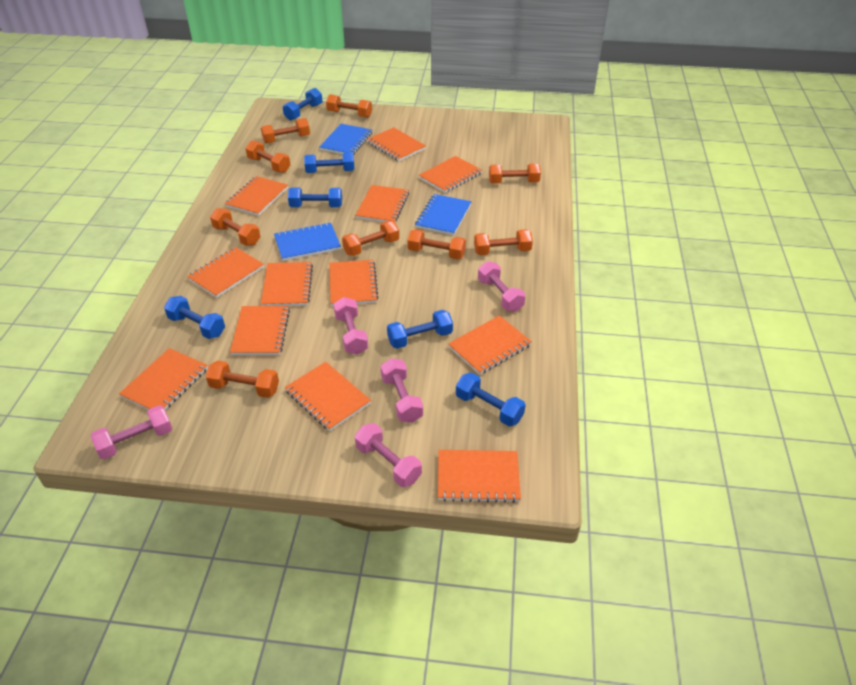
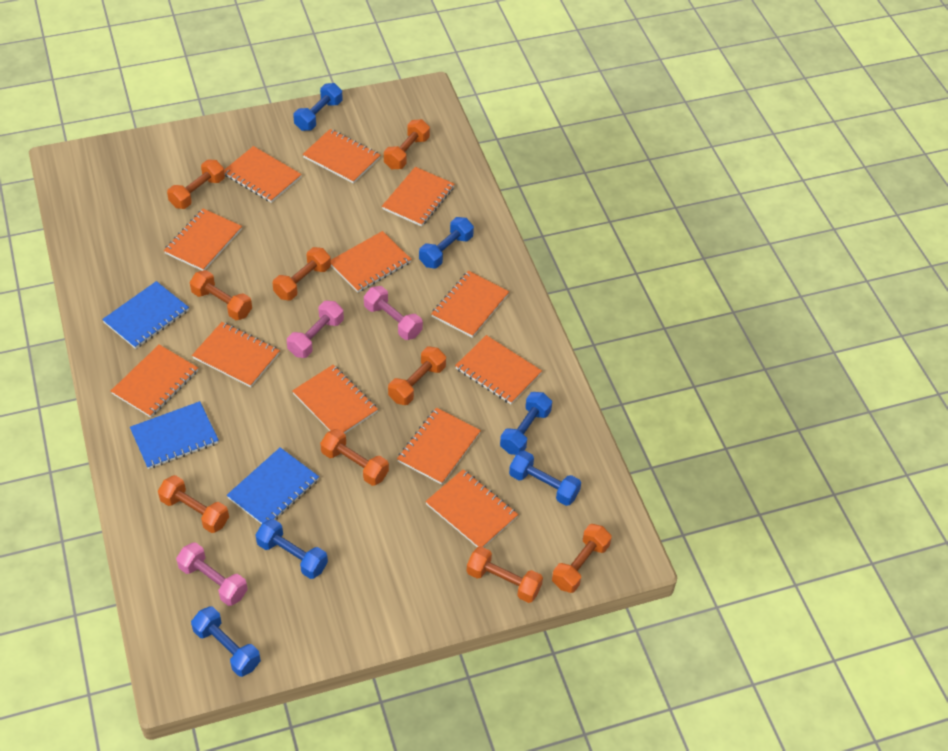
pink dumbbell: 5 -> 3

